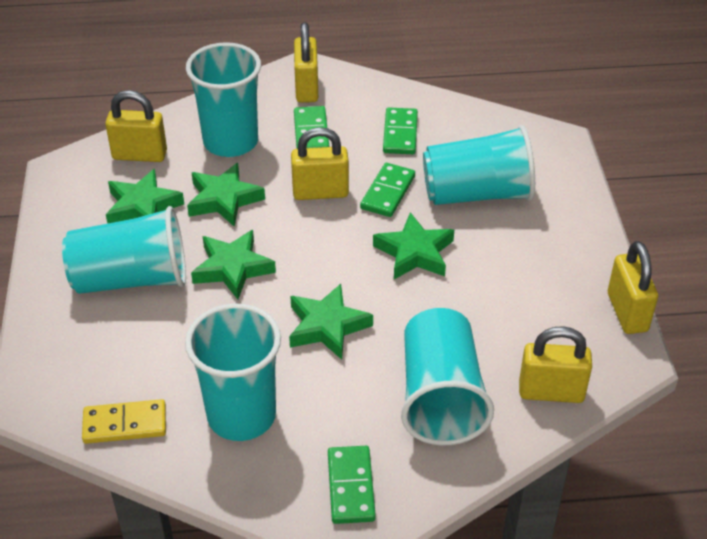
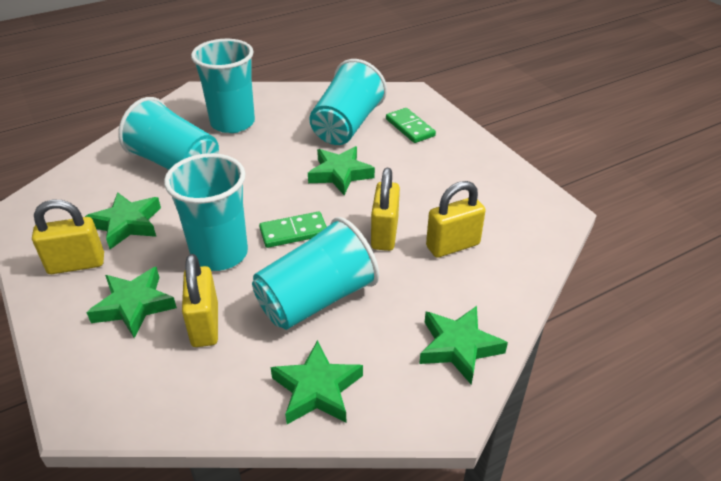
green domino: 4 -> 2
yellow domino: 1 -> 0
yellow padlock: 5 -> 4

